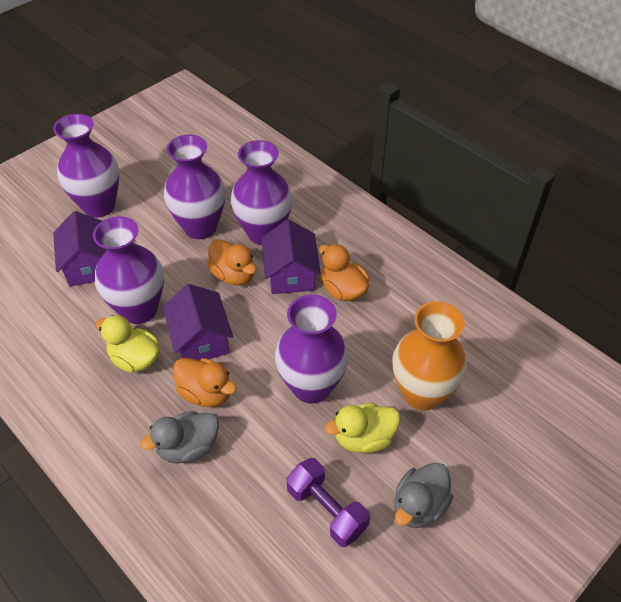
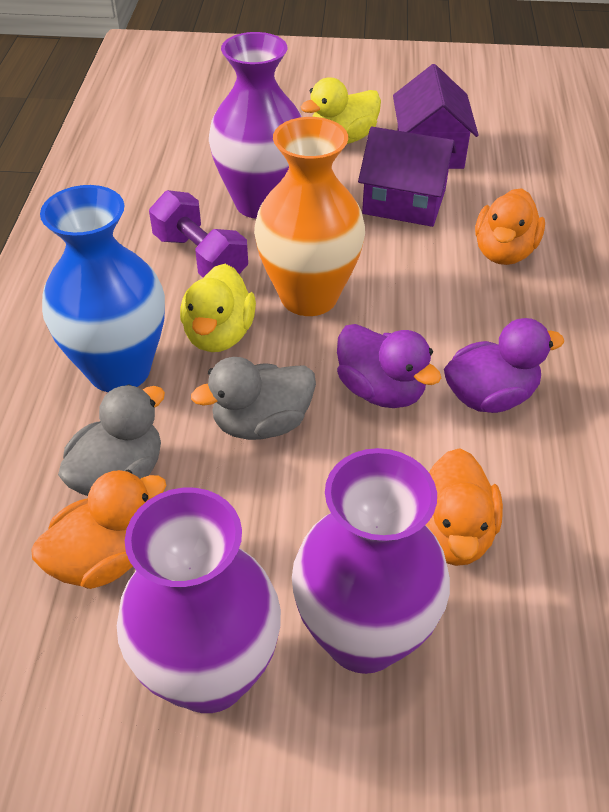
blue vase: 0 -> 1
purple duck: 0 -> 2
purple house: 3 -> 2
purple vase: 5 -> 3

